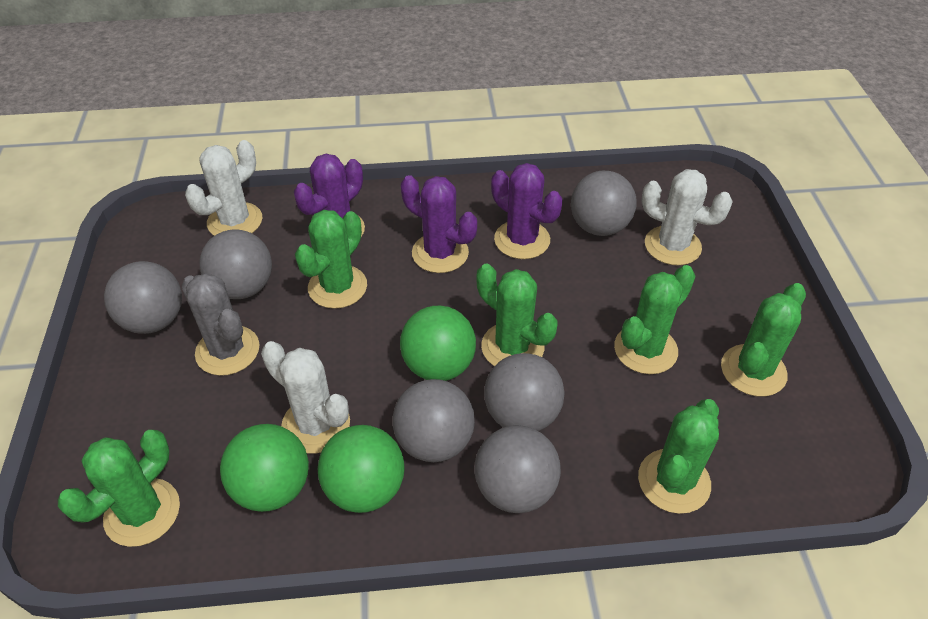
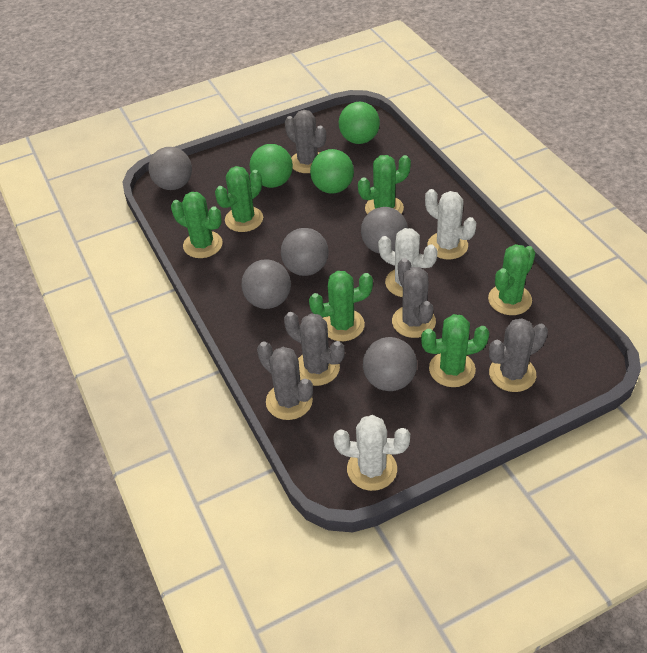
grey ball: 6 -> 5
grey cactus: 1 -> 5
purple cactus: 3 -> 0

